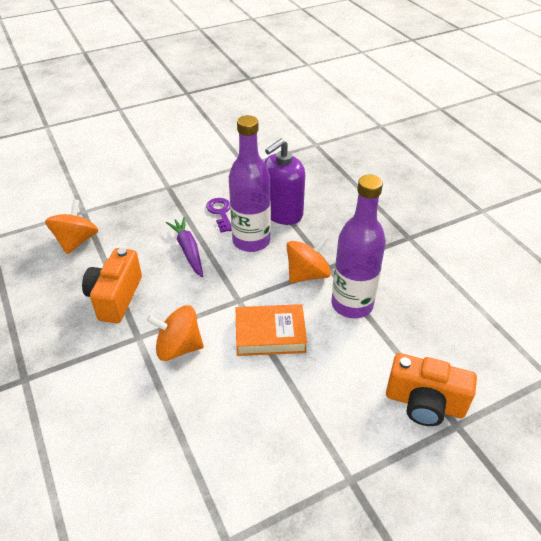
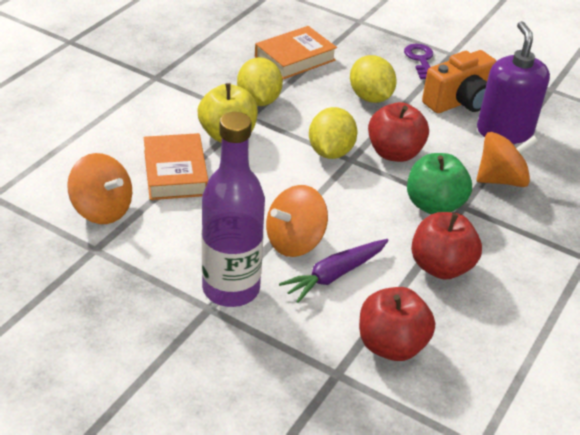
green apple: 0 -> 1
orange book: 1 -> 2
orange camera: 2 -> 1
purple bottle: 2 -> 1
red apple: 0 -> 3
yellow apple: 0 -> 1
yellow lemon: 0 -> 3

